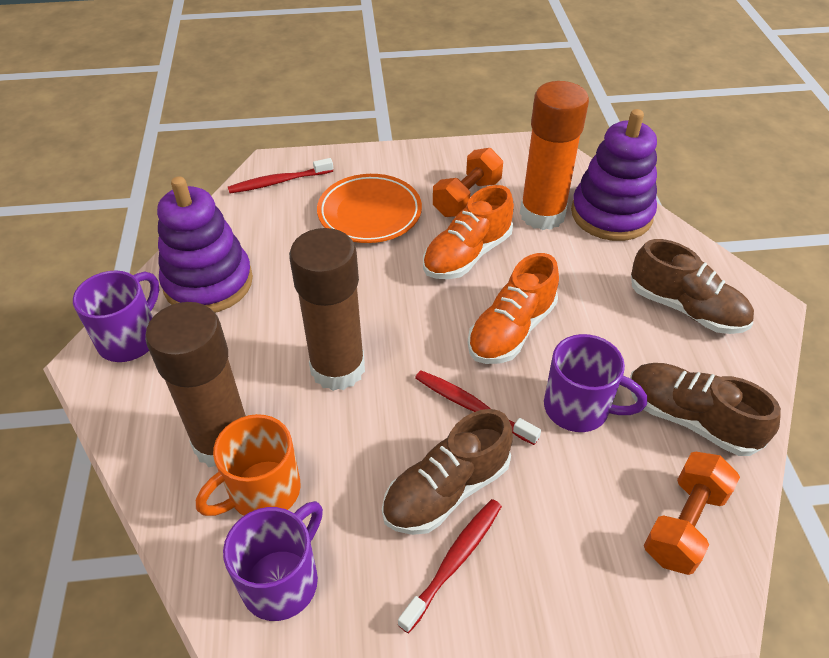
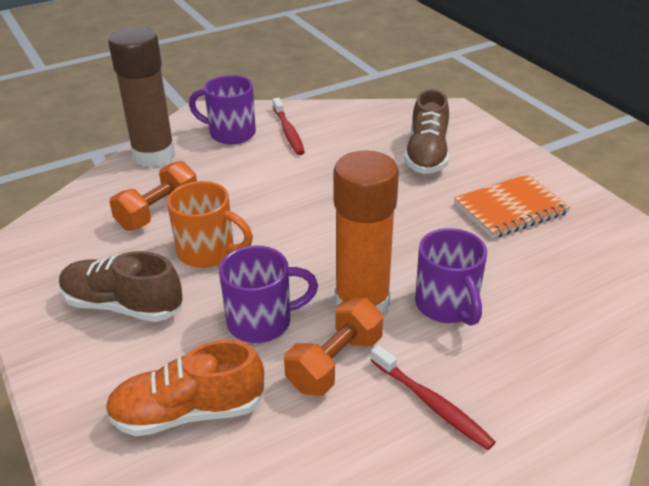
brown glue stick: 2 -> 1
brown shoe: 3 -> 2
orange notebook: 0 -> 1
orange plate: 1 -> 0
orange shoe: 2 -> 1
purple stacking toy: 2 -> 0
red toothbrush: 3 -> 2

